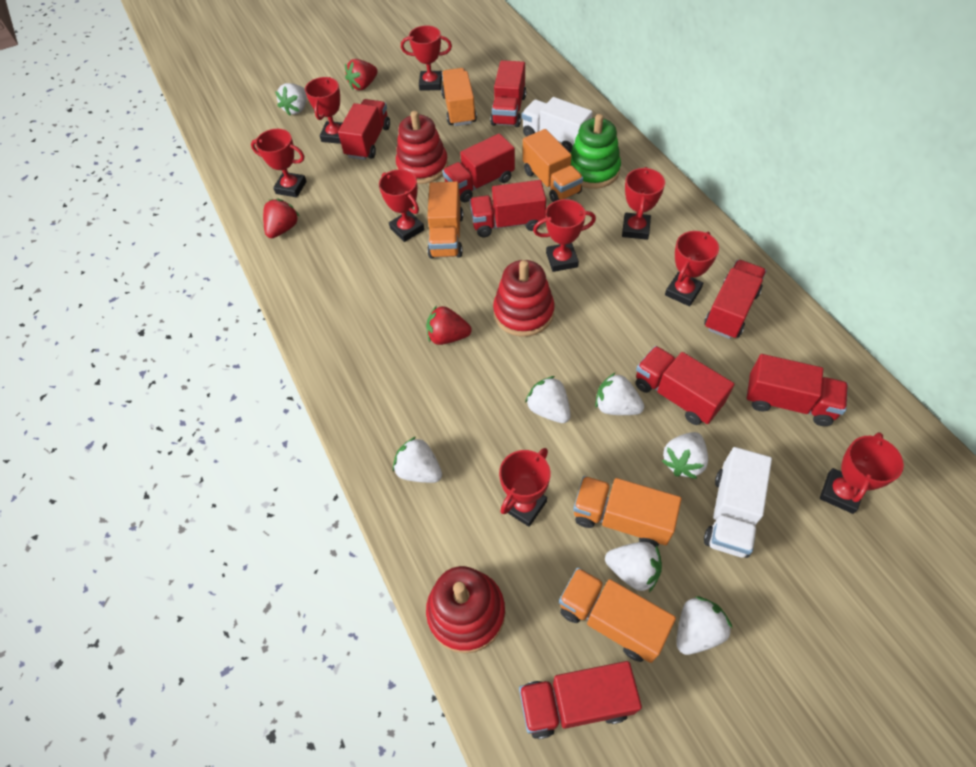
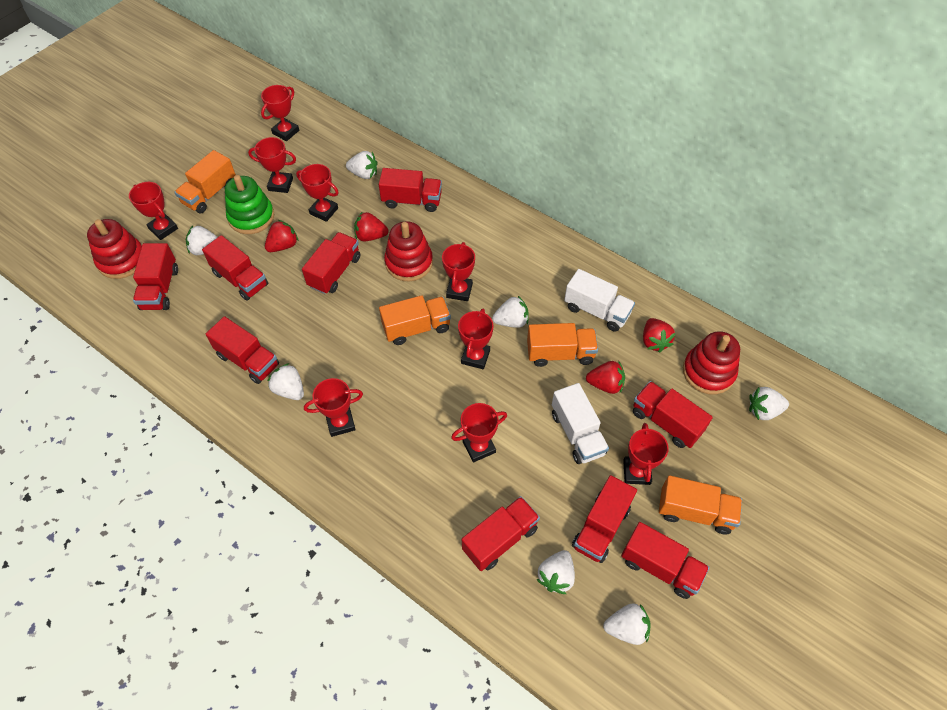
orange truck: 5 -> 4
red strawberry: 3 -> 4
red truck: 8 -> 9

